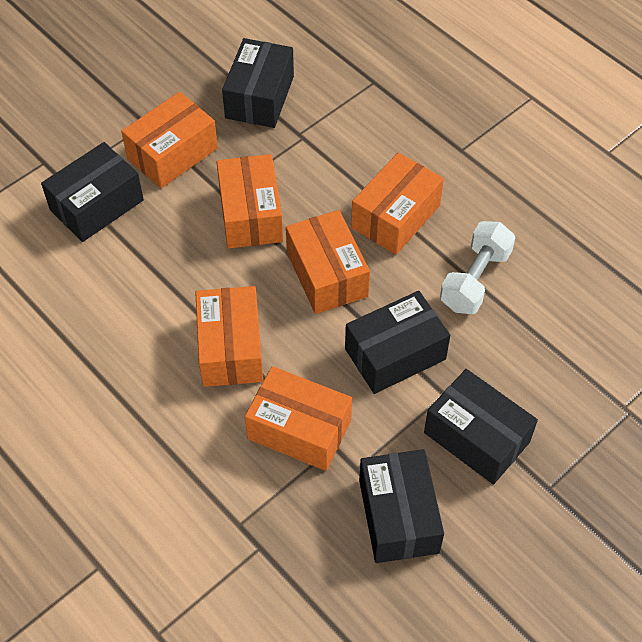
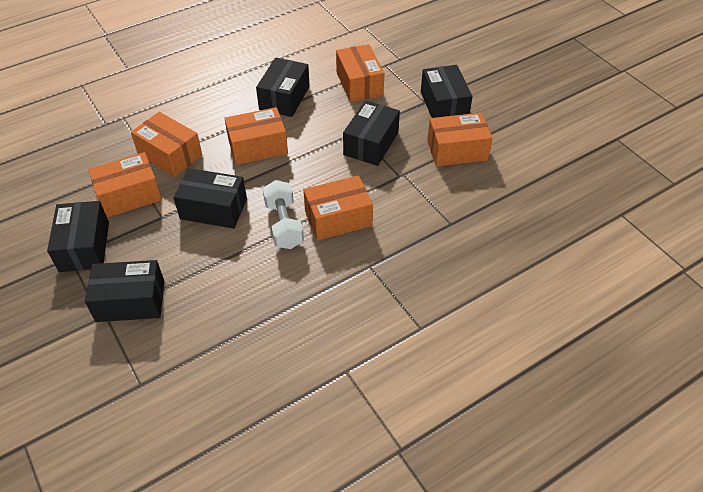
black box: 5 -> 6

